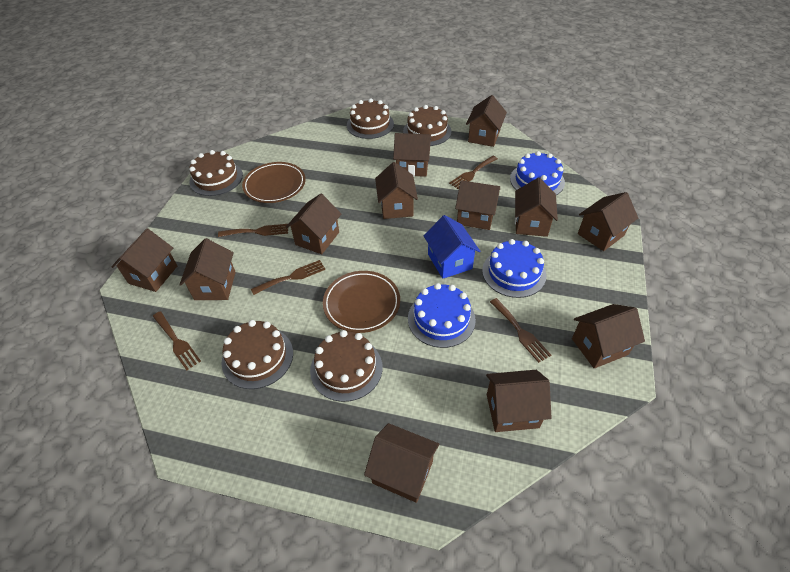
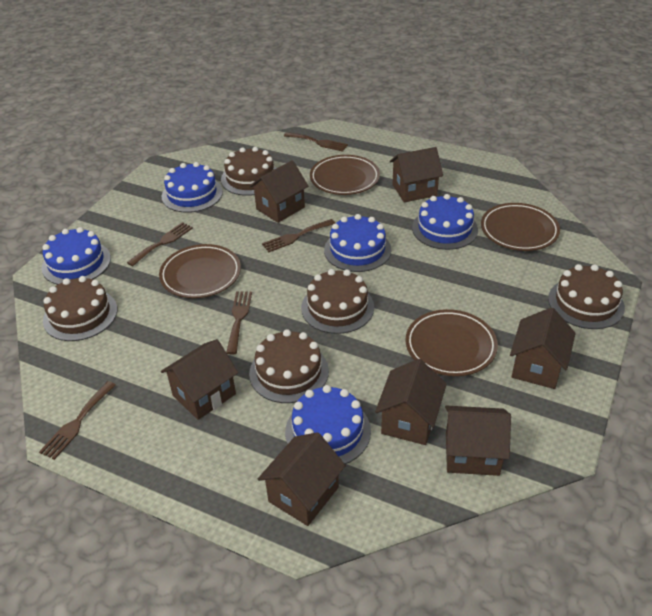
blue cake: 3 -> 5
blue house: 1 -> 0
brown house: 12 -> 7
brown plate: 2 -> 4

